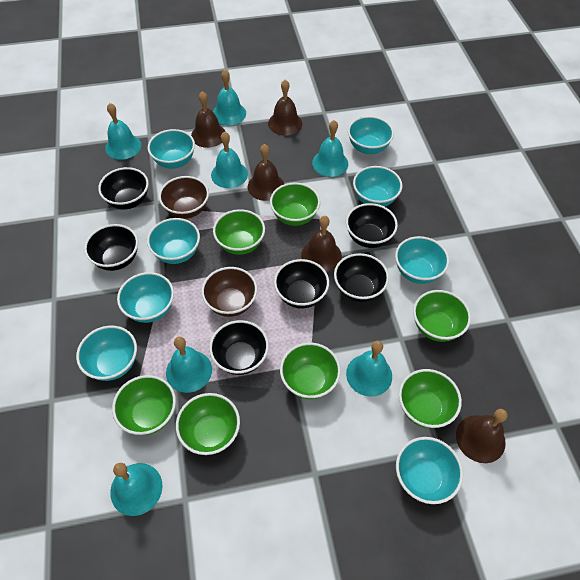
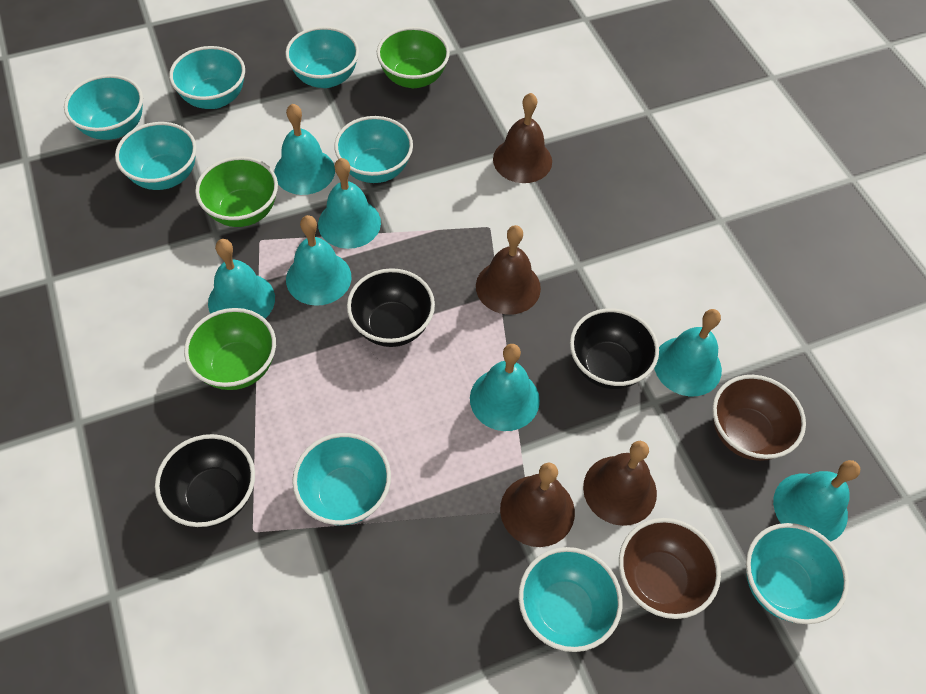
black bowl: 6 -> 3
brown bell: 5 -> 4
green bowl: 7 -> 3

